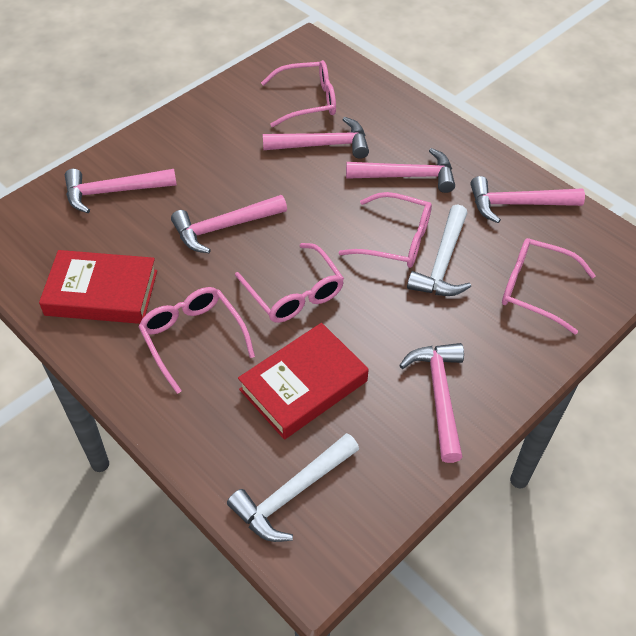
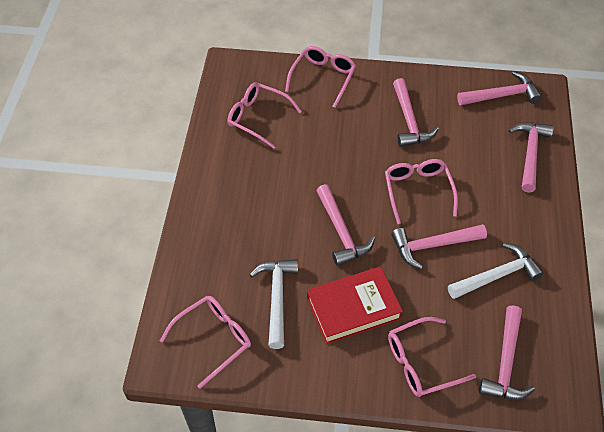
red book: 2 -> 1

